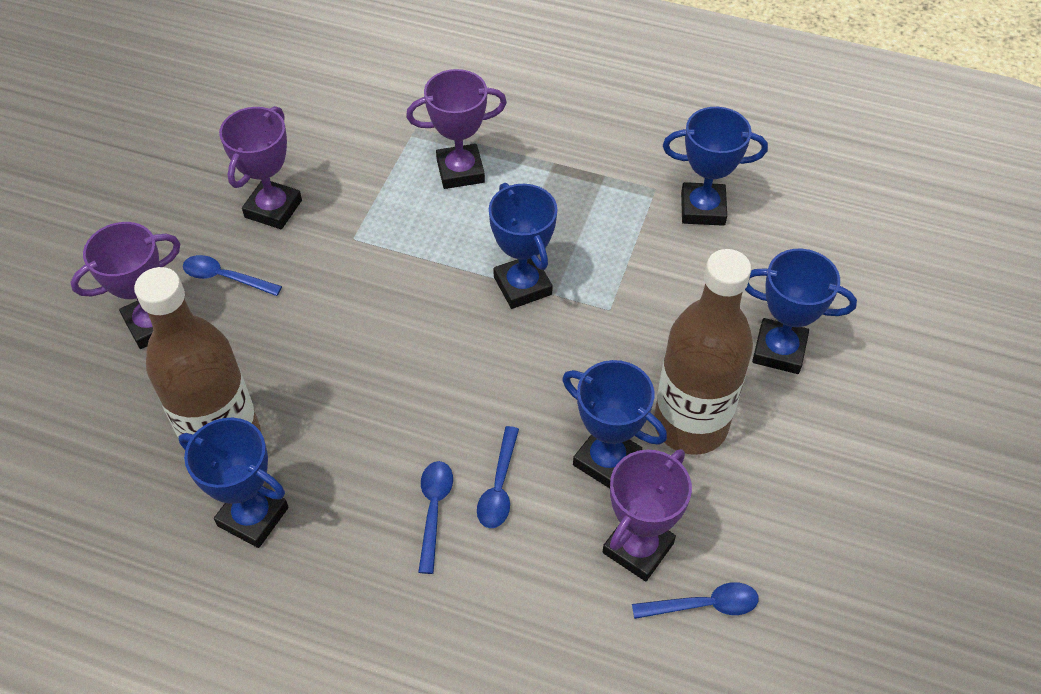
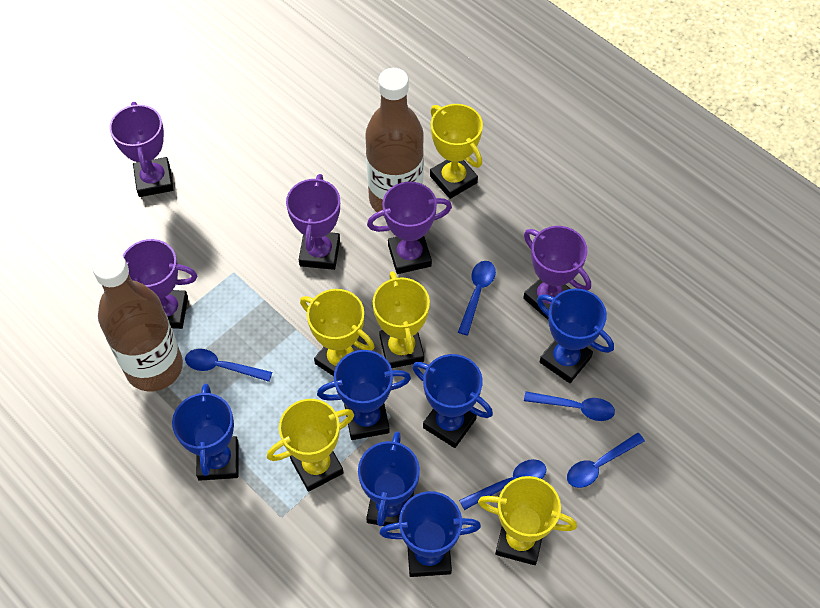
blue spoon: 4 -> 5
blue trophy: 5 -> 6
purple trophy: 4 -> 5
yellow trophy: 0 -> 5

